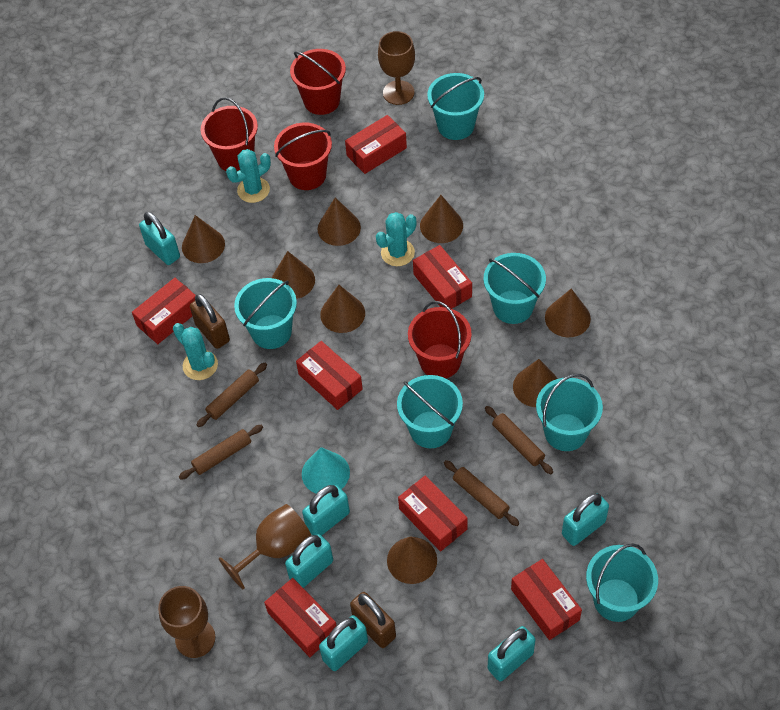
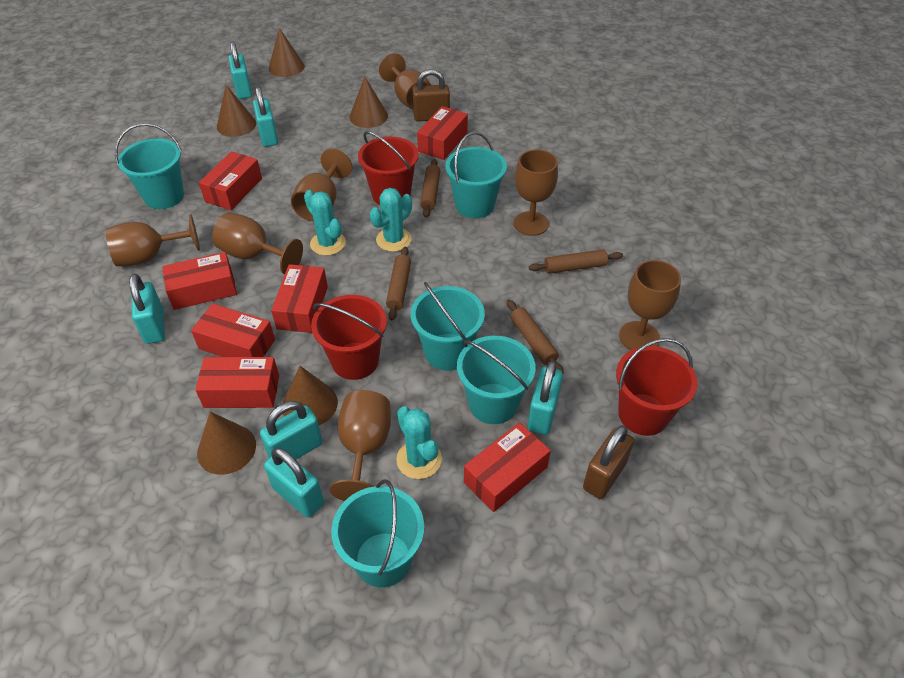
brown cone: 8 -> 5
brown goblet: 3 -> 7
red bucket: 4 -> 3
turquoise bucket: 6 -> 5
turquoise cone: 1 -> 0

